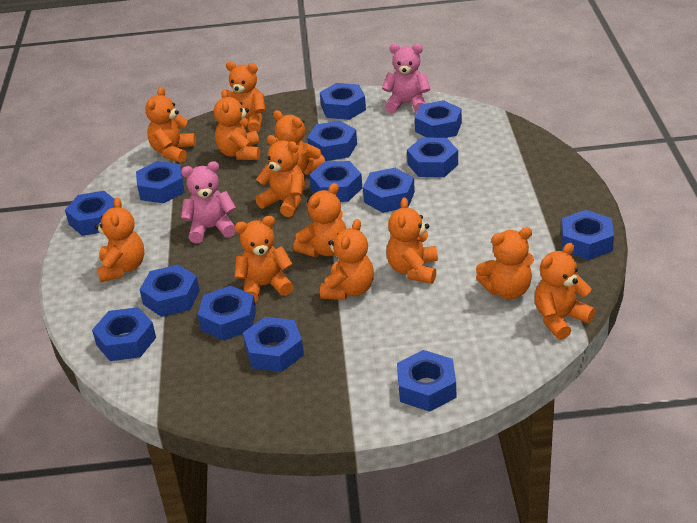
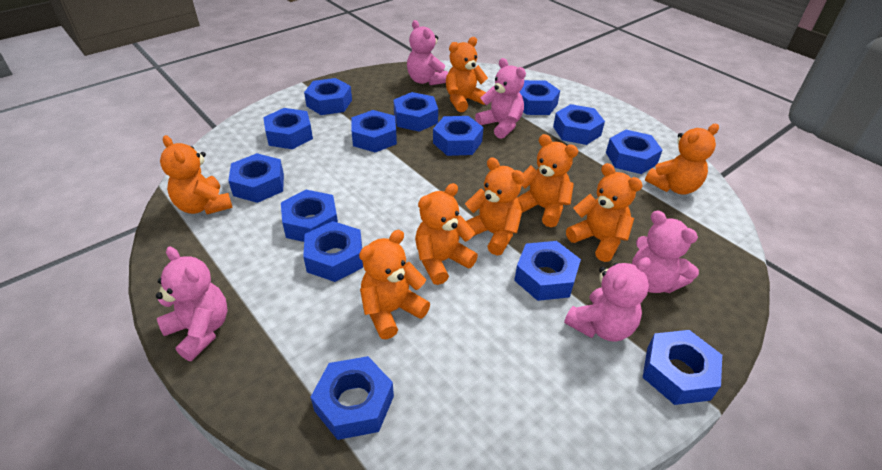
orange teddy bear: 12 -> 8
pink teddy bear: 2 -> 5

